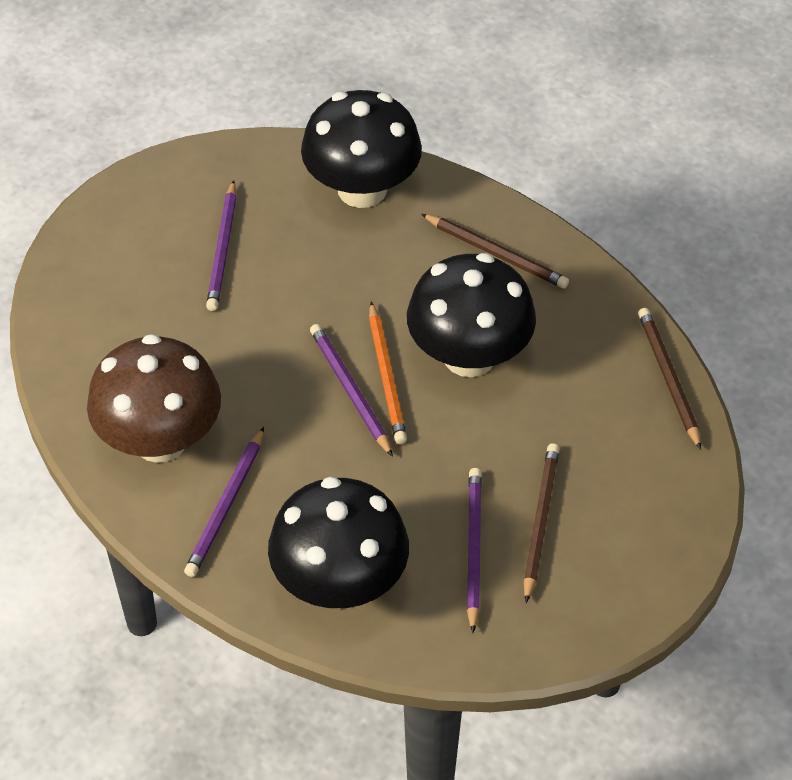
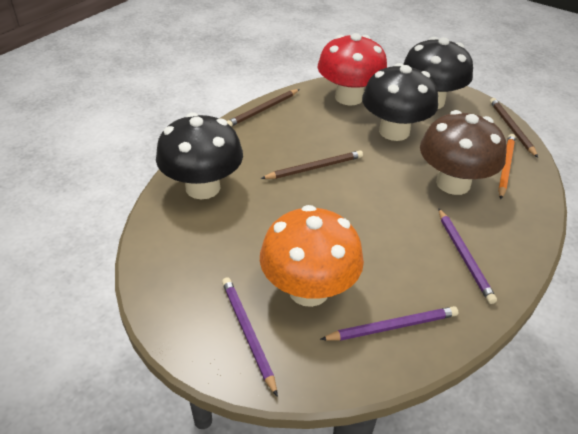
orange mushroom: 0 -> 1
purple pencil: 4 -> 3
red mushroom: 0 -> 1

